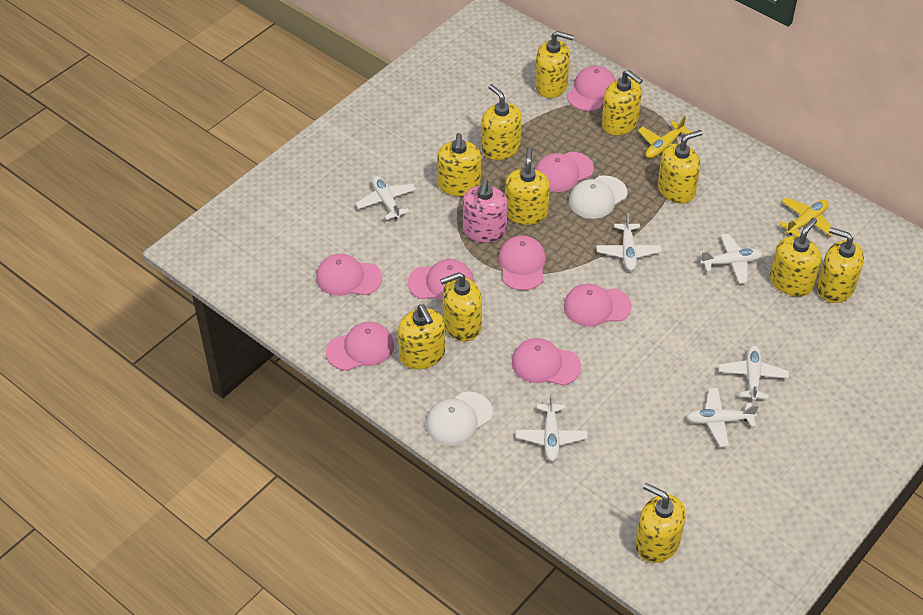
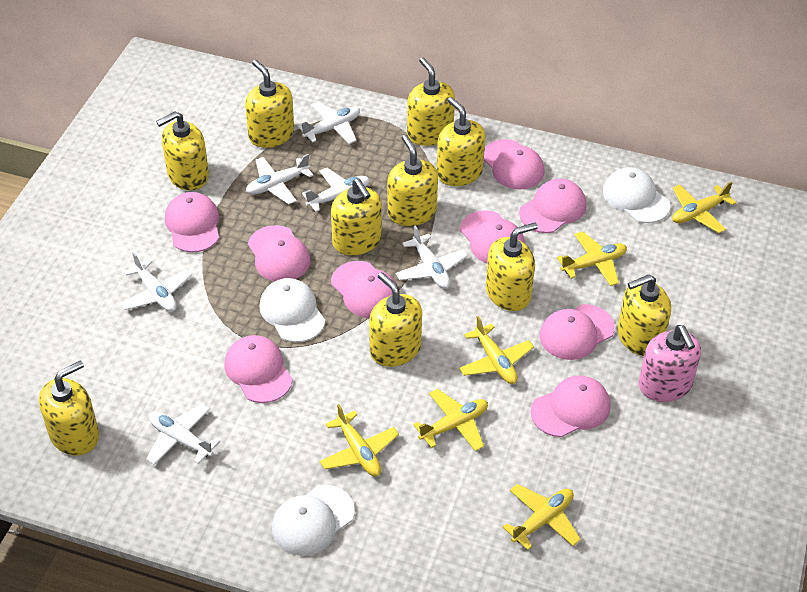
pink cap: 8 -> 9
white cap: 2 -> 3
yellow plane: 2 -> 6
yellow soap dispenser: 11 -> 10

